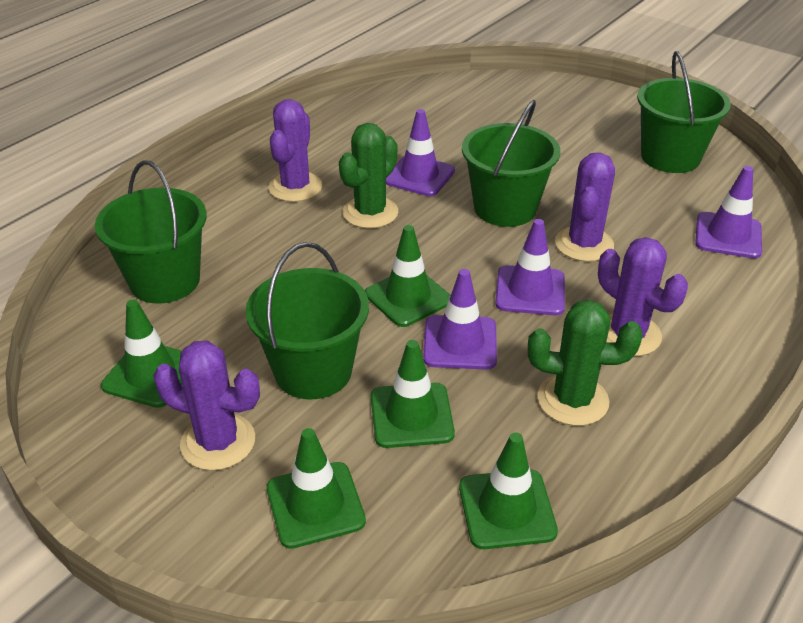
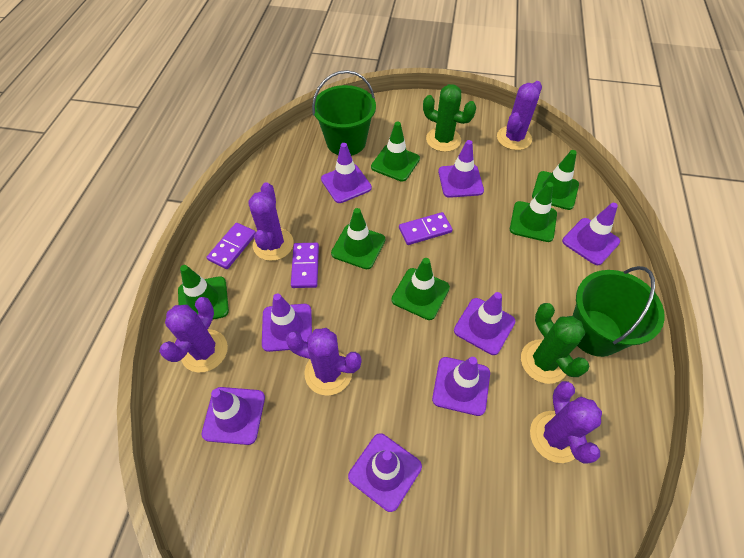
green bucket: 4 -> 2
green traffic cone: 5 -> 6
purple cactus: 4 -> 5
purple domino: 0 -> 3
purple traffic cone: 4 -> 8

